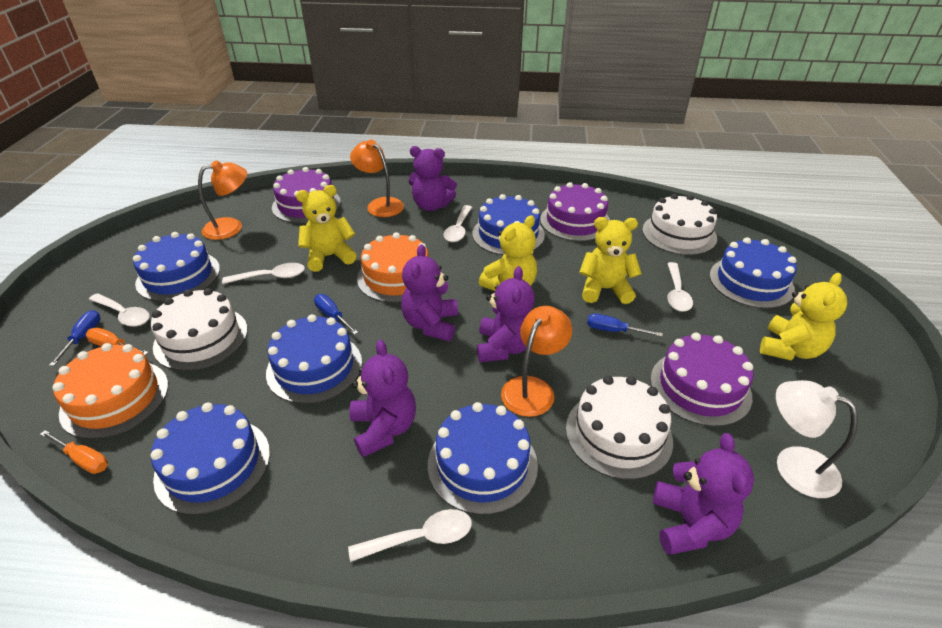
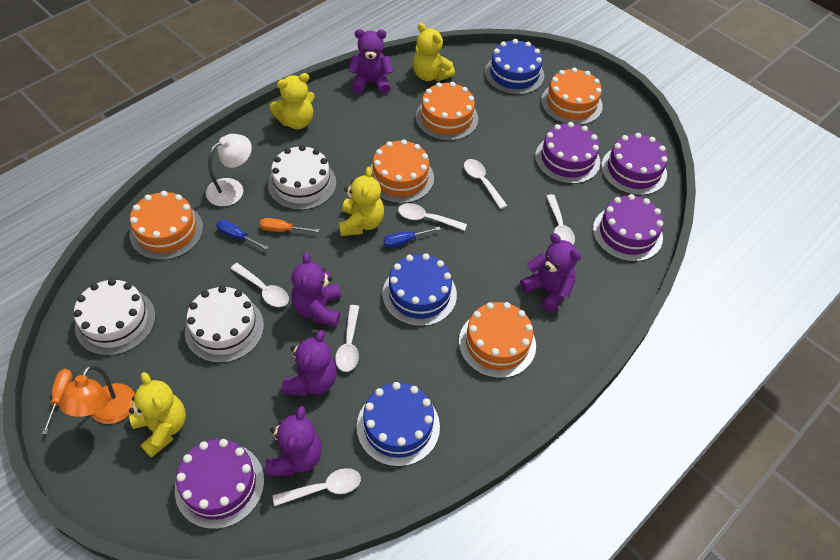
blue cake: 6 -> 3
blue screwdriver: 3 -> 2
orange cake: 2 -> 5
orange lamp: 3 -> 1
purple cake: 3 -> 4
white spoon: 5 -> 6

